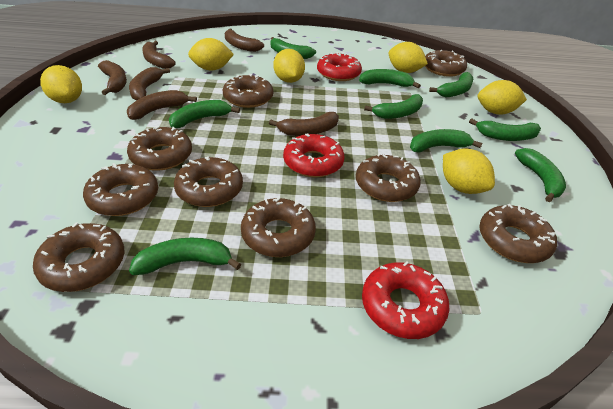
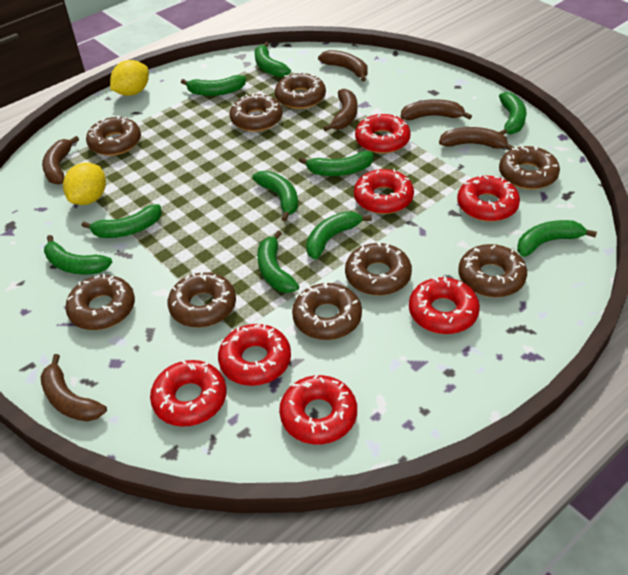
green banana: 9 -> 10
red donut: 3 -> 7
yellow lemon: 6 -> 2

